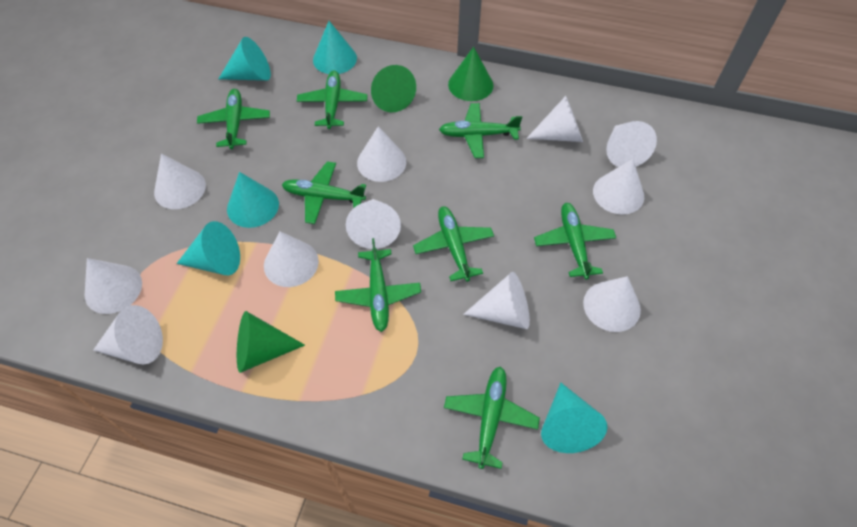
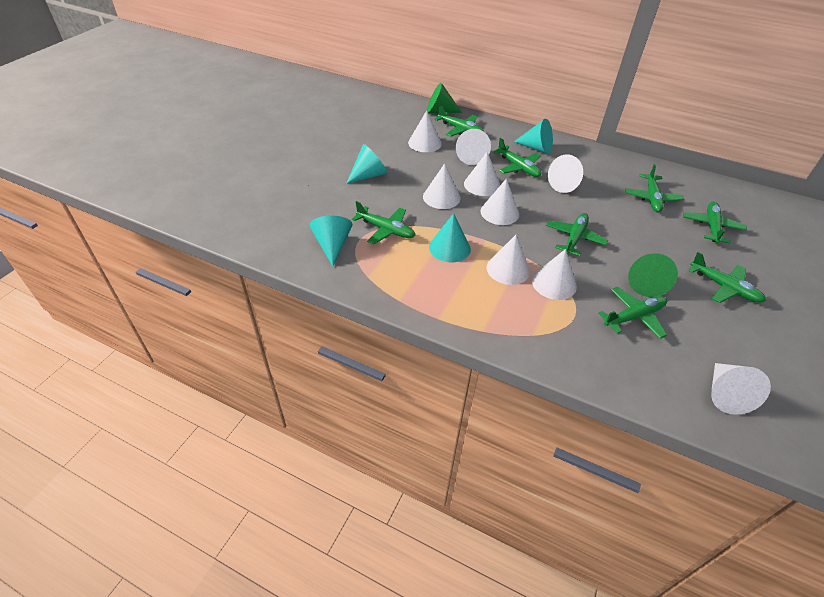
green cone: 3 -> 2
turquoise cone: 5 -> 4
white cone: 11 -> 9

